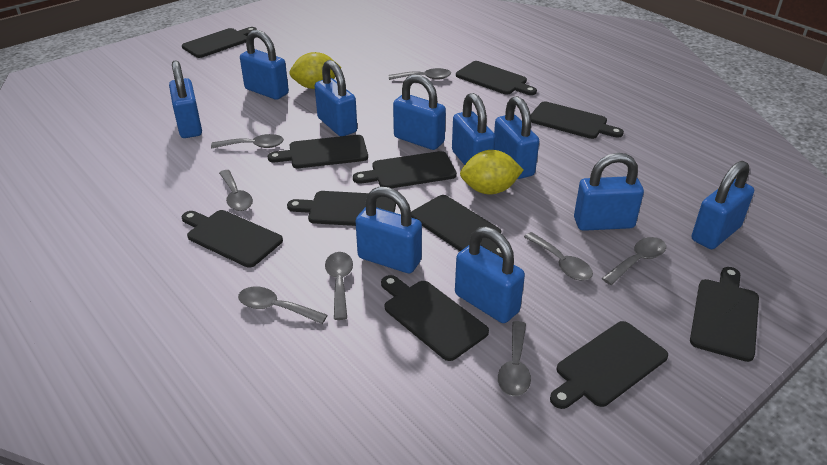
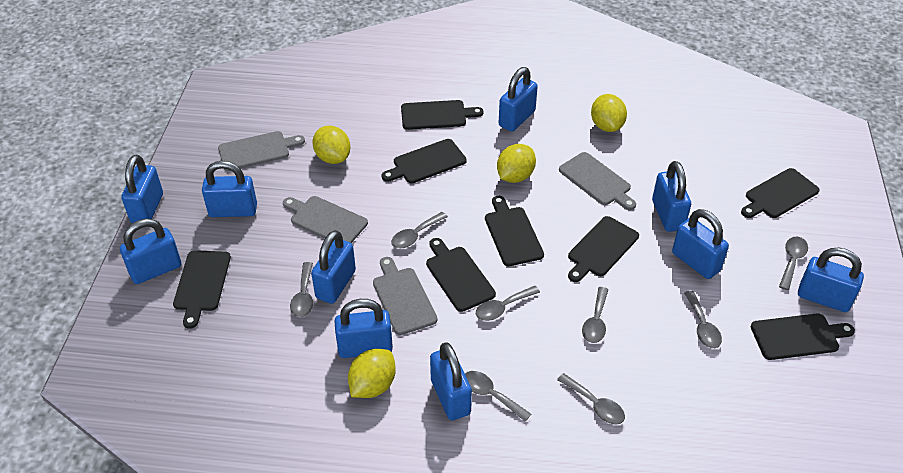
black cutting board: 11 -> 8
grey cutting board: 0 -> 4
yellow lemon: 2 -> 4

